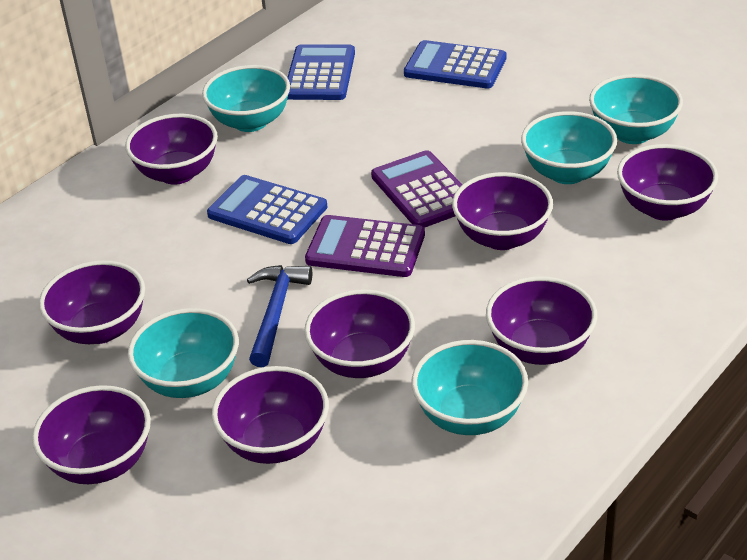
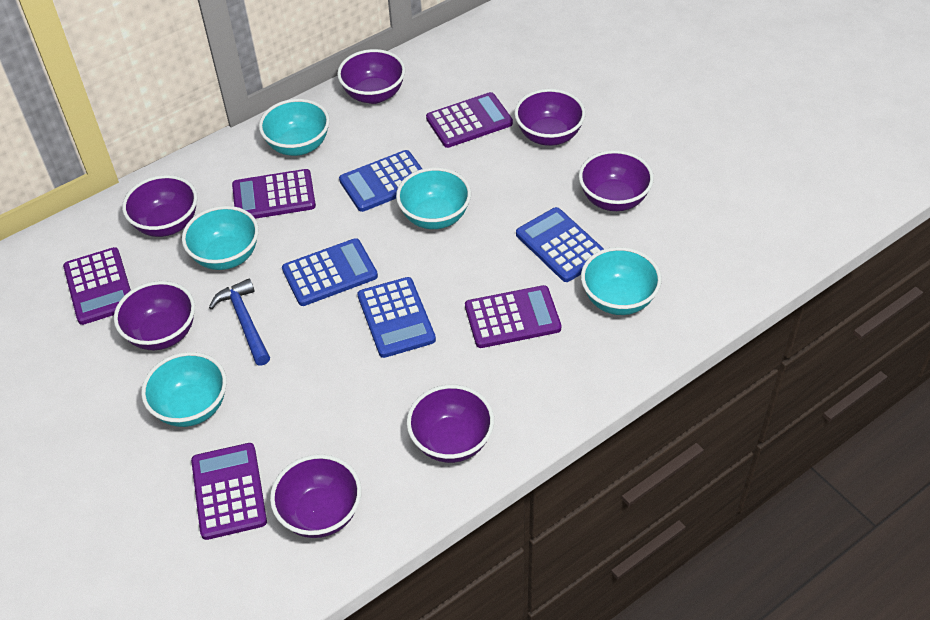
blue calculator: 3 -> 4
purple bowl: 8 -> 7
purple calculator: 2 -> 5

